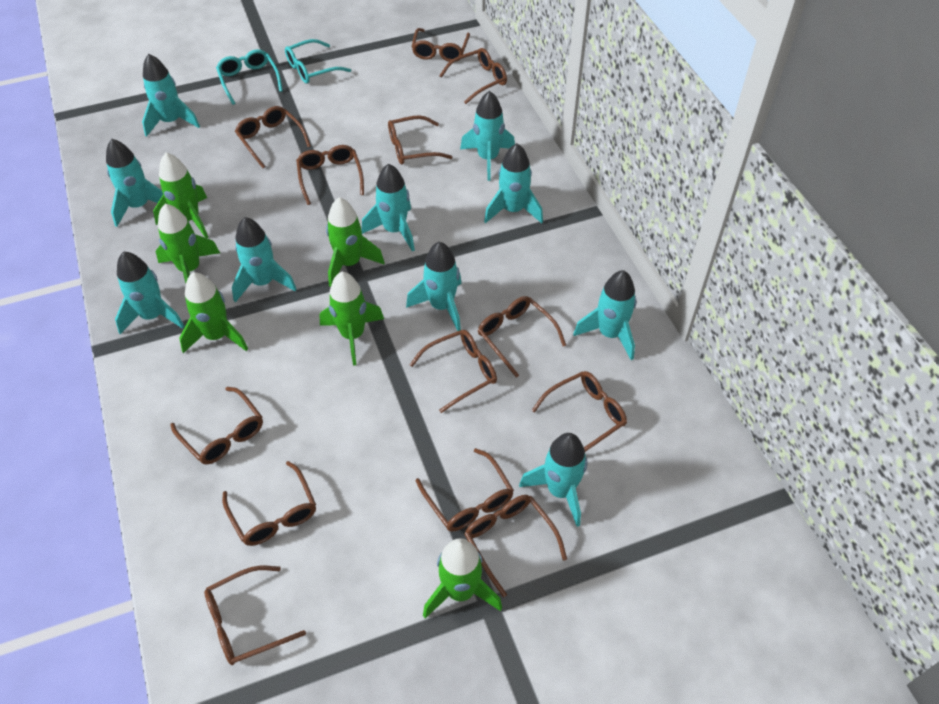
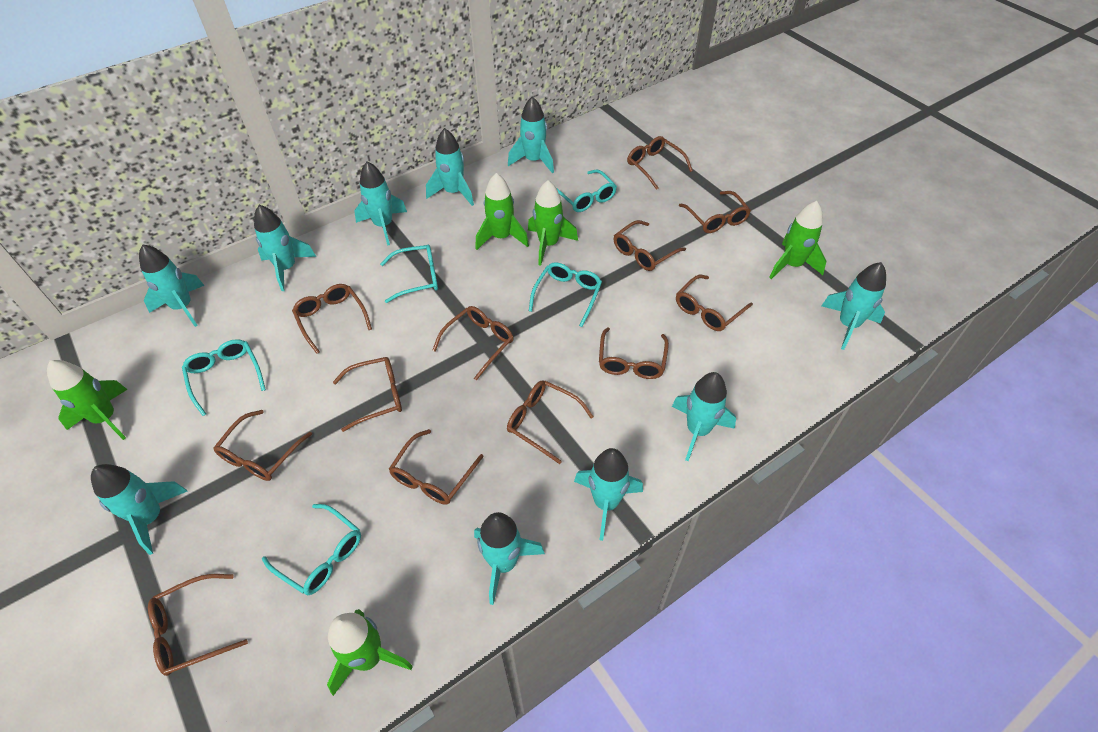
brown glasses: 13 -> 12
green rocket: 6 -> 5
turquoise glasses: 2 -> 5

